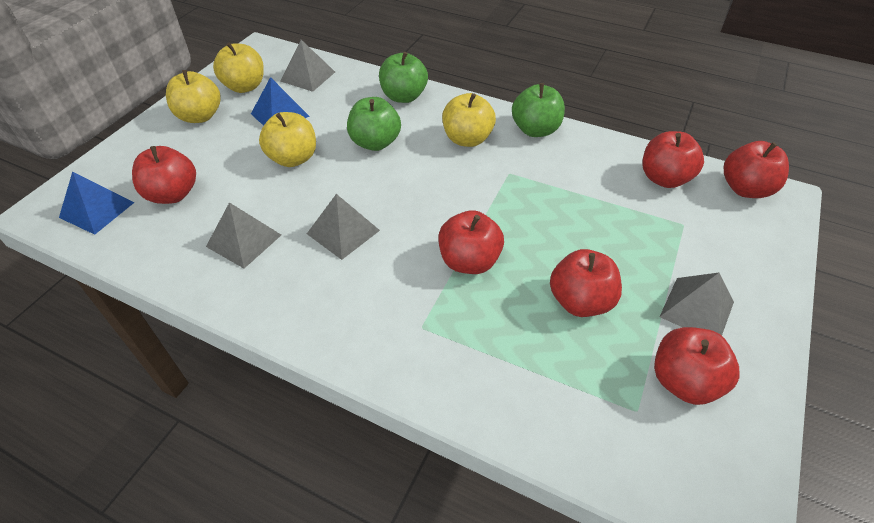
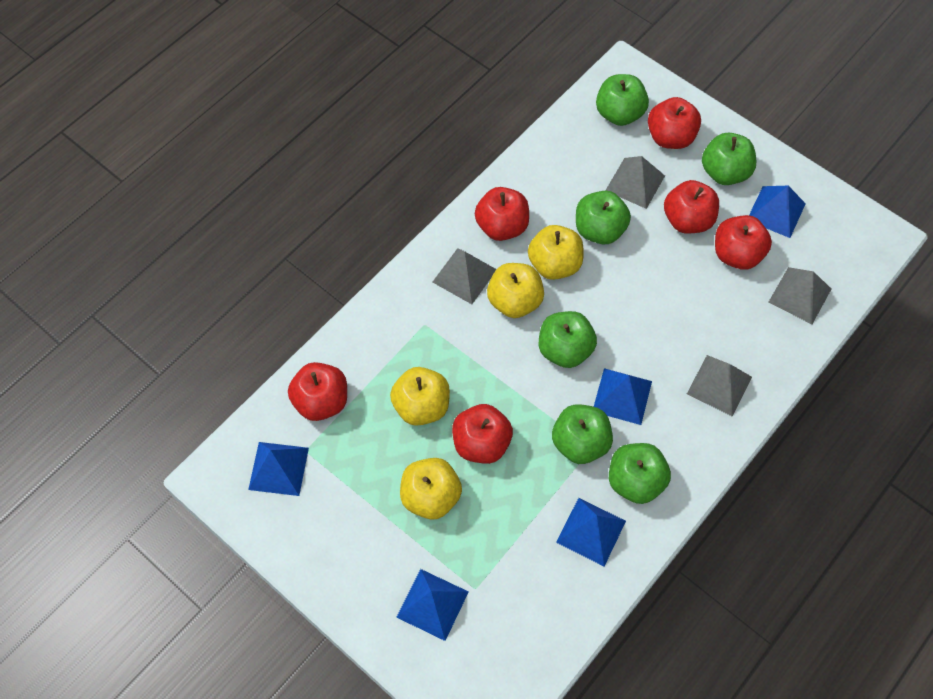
blue pyramid: 2 -> 5
green apple: 3 -> 6

